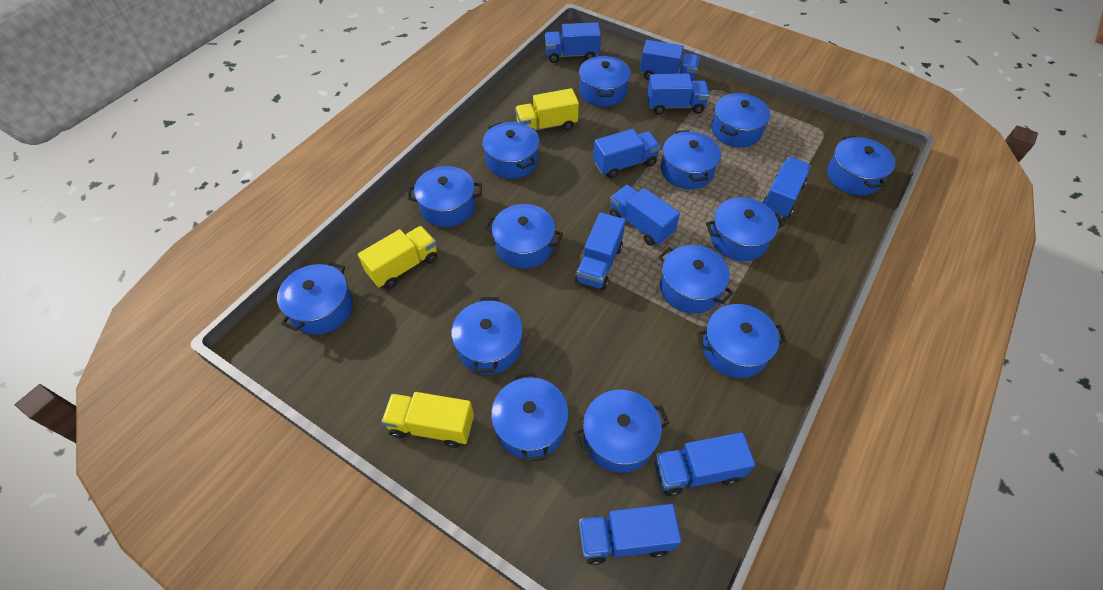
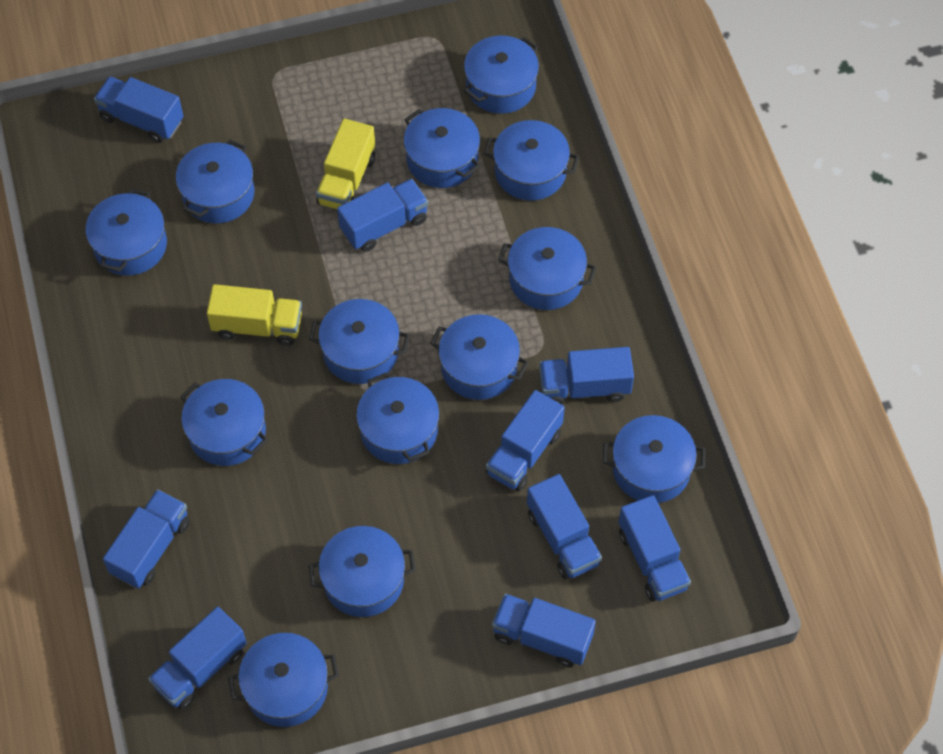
blue pot: 14 -> 13
yellow truck: 3 -> 2

